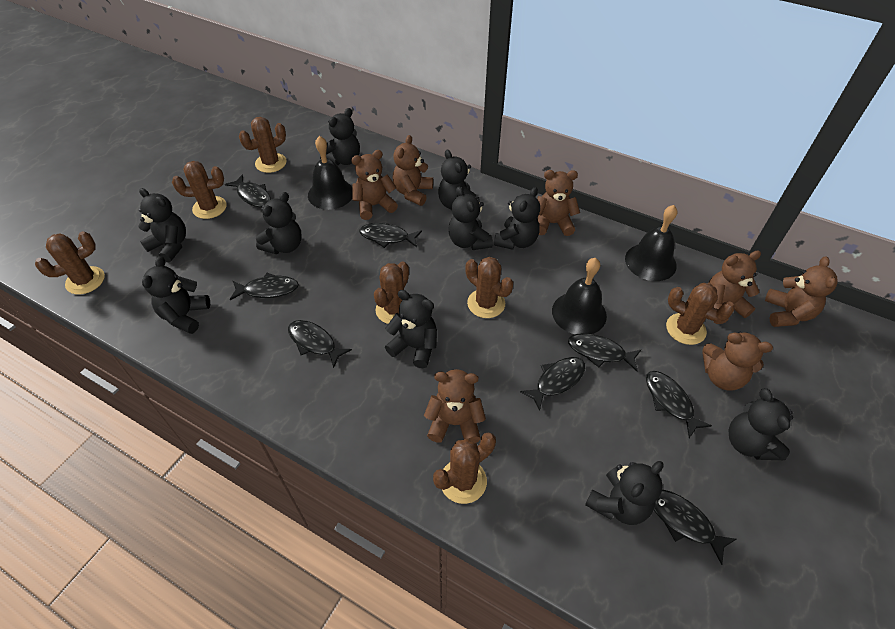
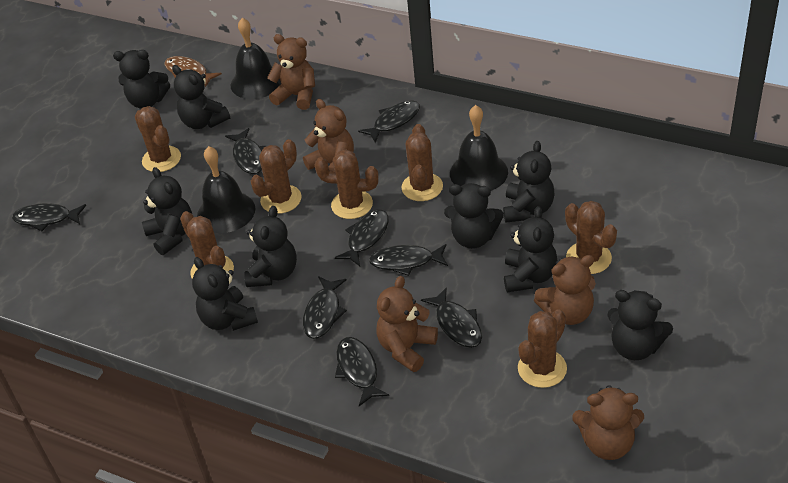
black teddy bear: 10 -> 9
brown fish: 0 -> 1
brown teddy bear: 7 -> 5

